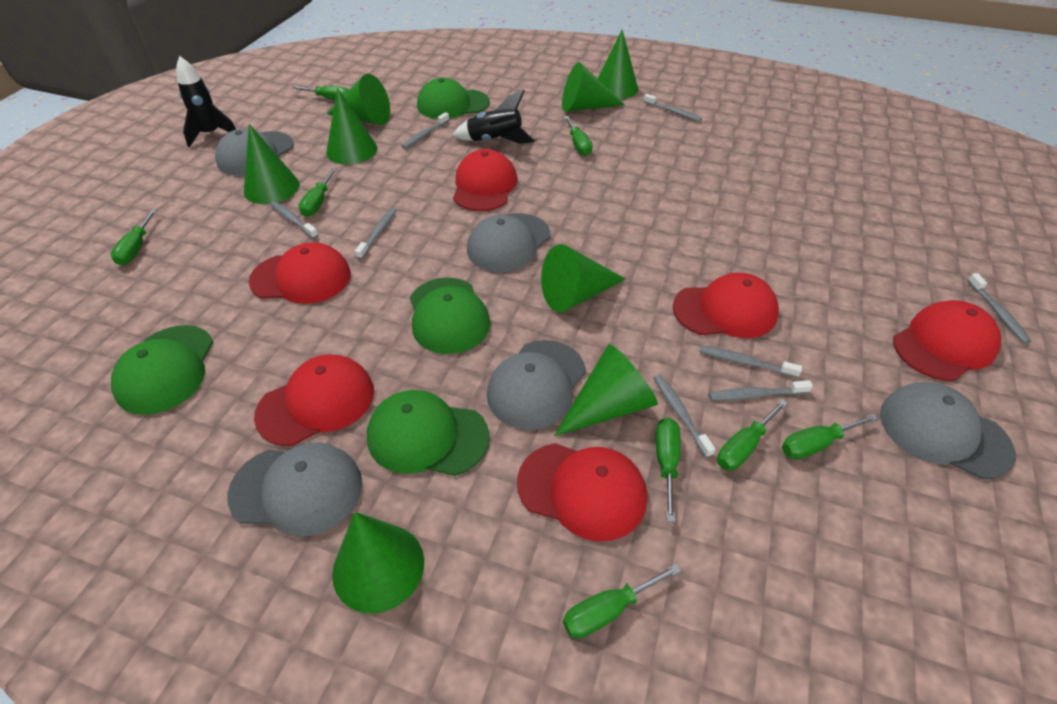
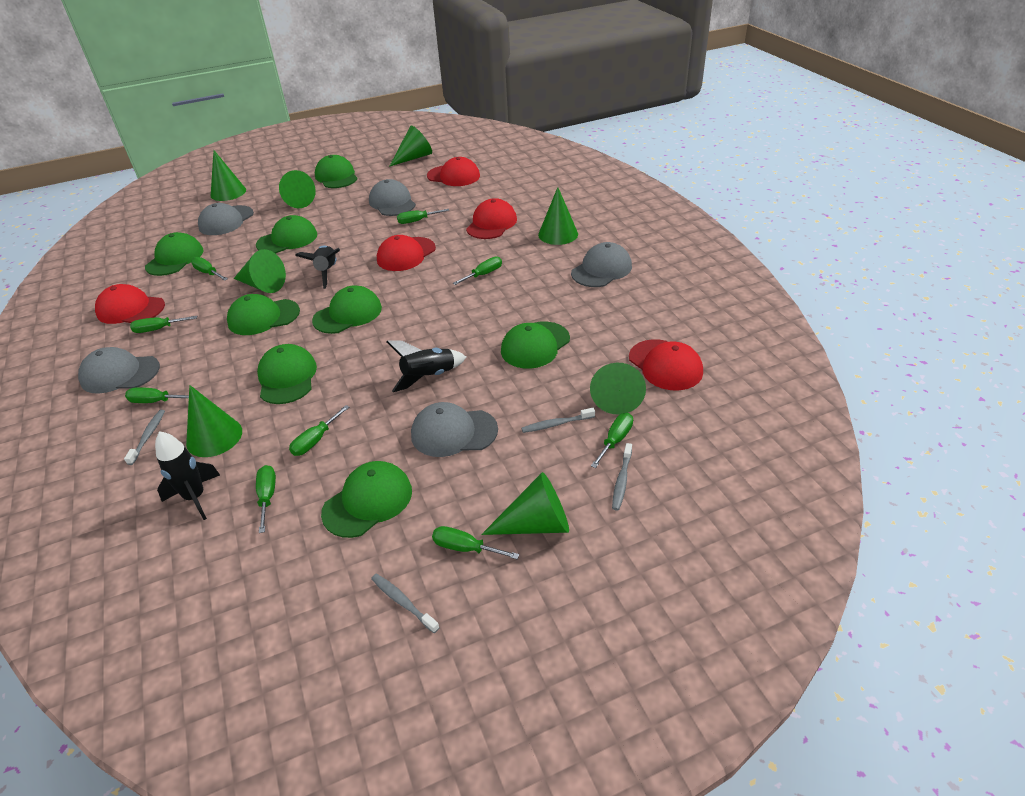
black rocket: 2 -> 3
green cap: 4 -> 8
green screwdriver: 8 -> 9
grey toothbrush: 8 -> 4
red cap: 6 -> 5

